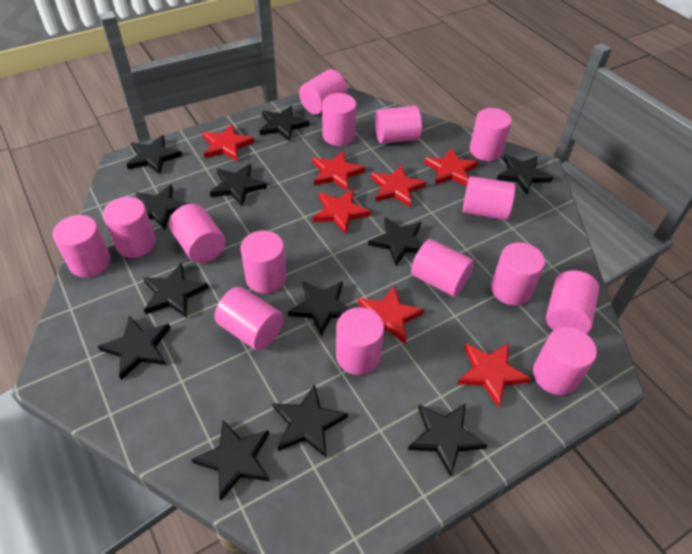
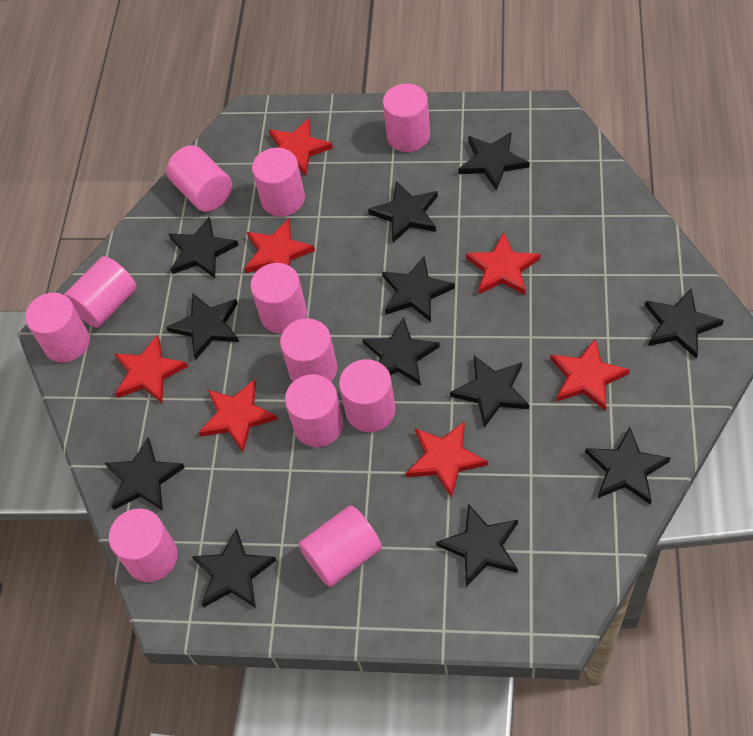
pink cylinder: 15 -> 11

